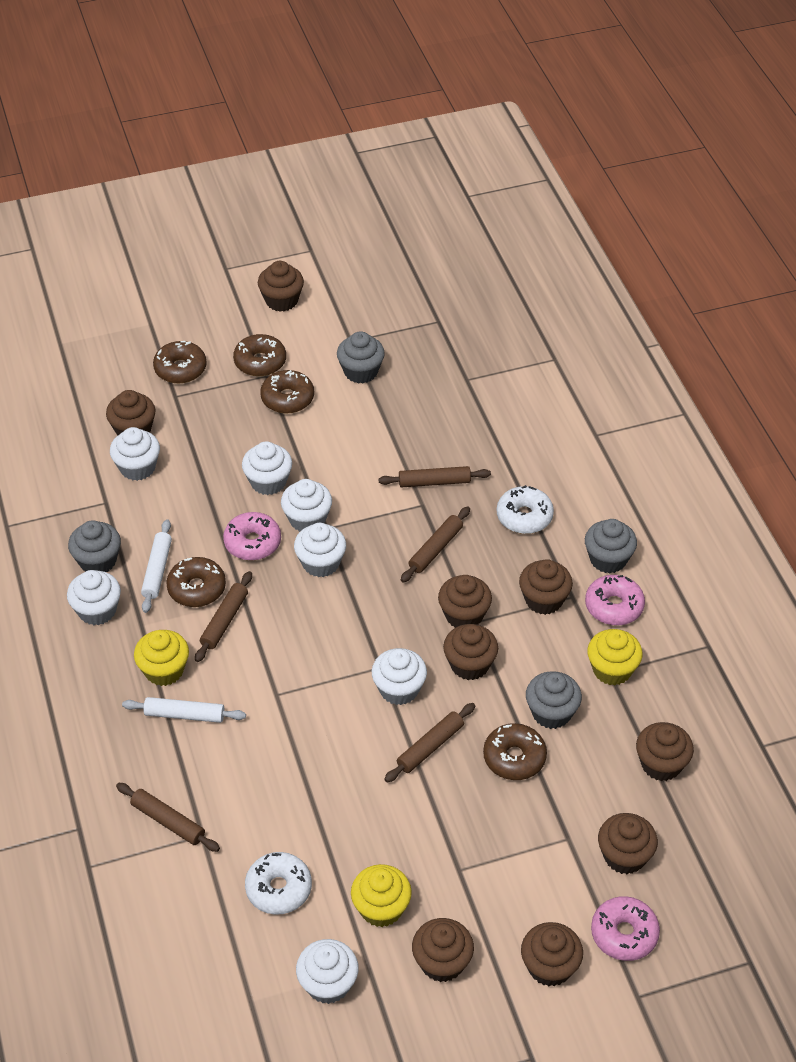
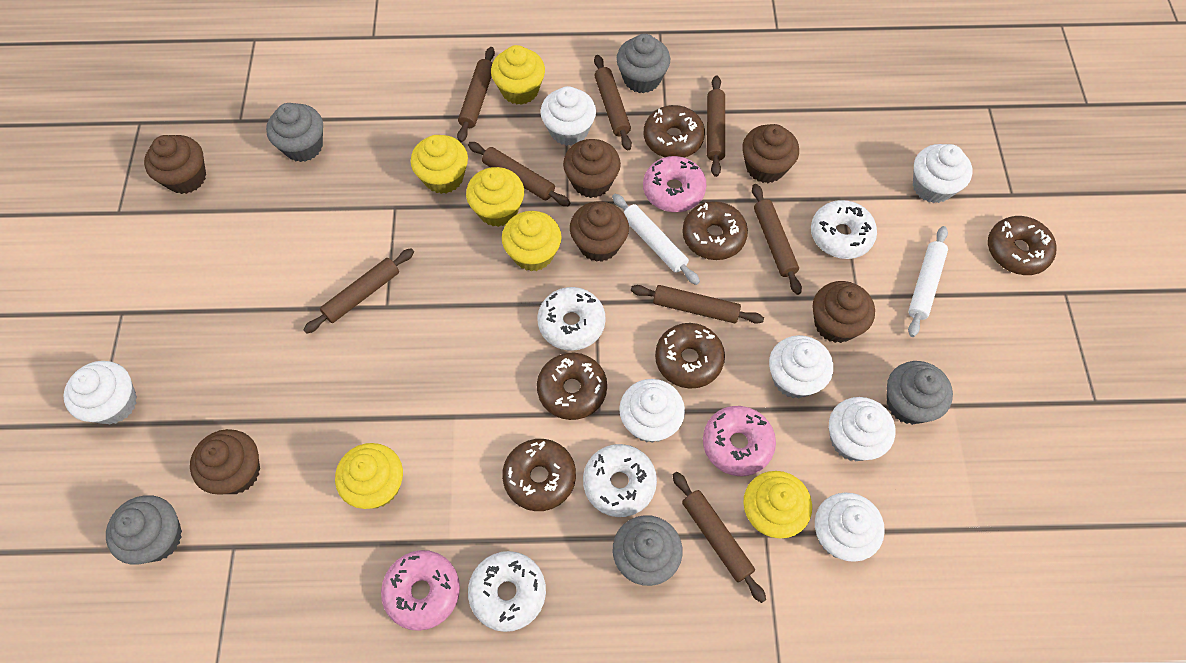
brown cupcake: 9 -> 6
brown donut: 5 -> 6
brown rolling pin: 5 -> 8
grey cupcake: 4 -> 5
white donut: 2 -> 4
yellow cupcake: 3 -> 6

